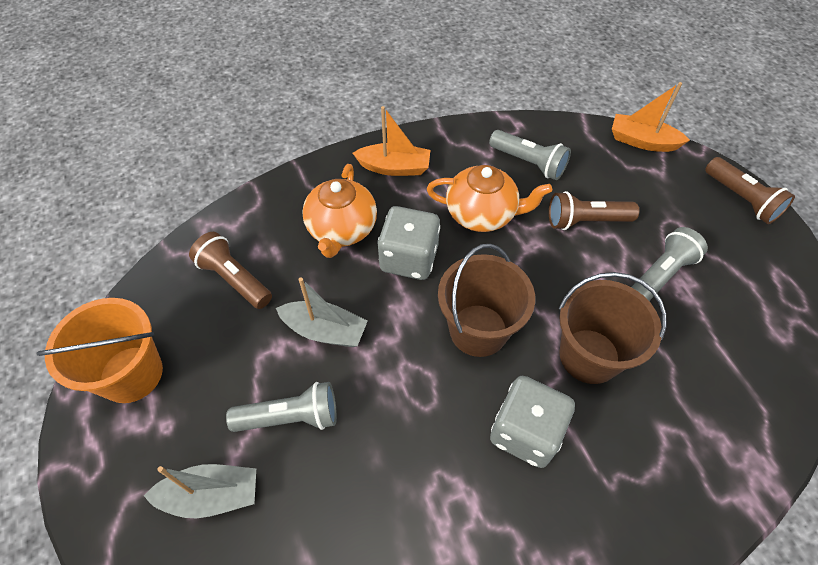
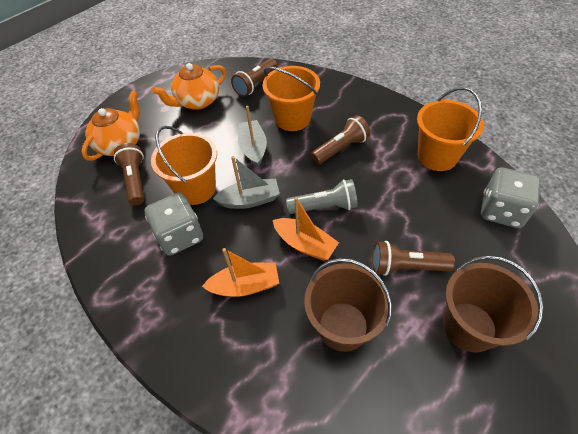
brown flashlight: 3 -> 4
grey flashlight: 3 -> 1
orange bucket: 1 -> 3

